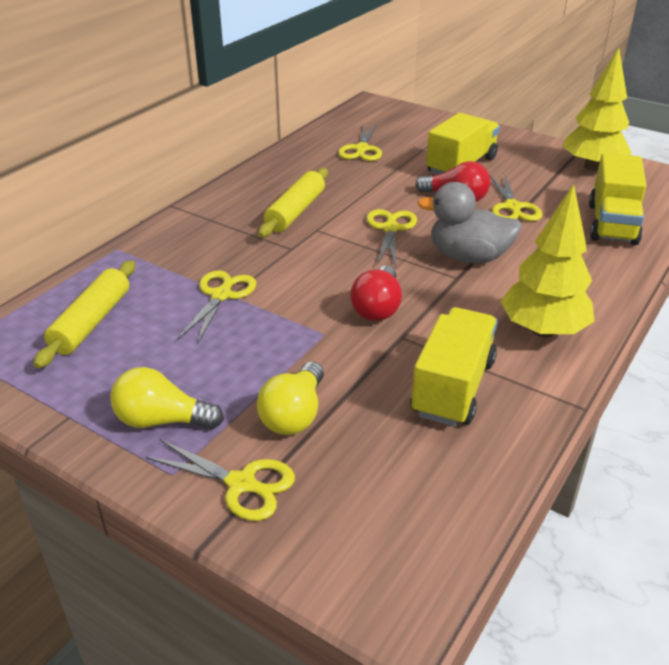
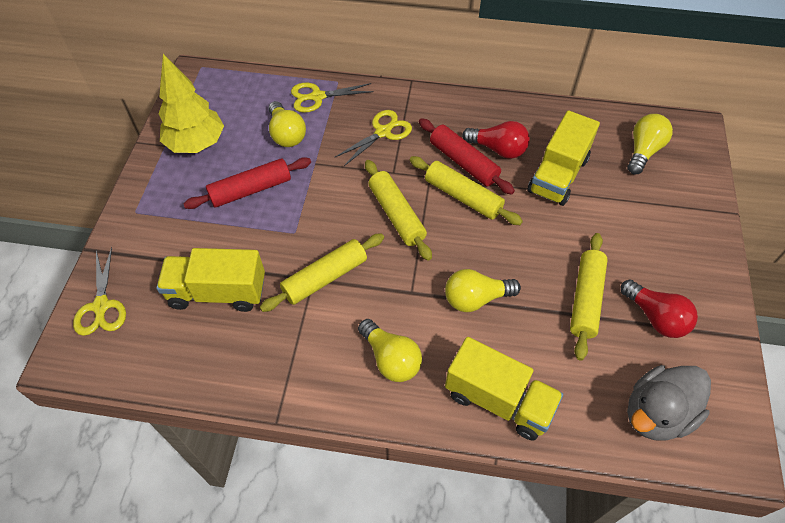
red rolling pin: 0 -> 2
yellow light bulb: 2 -> 4
yellow rolling pin: 2 -> 4
yellow scissors: 5 -> 3
yellow tree: 2 -> 1

